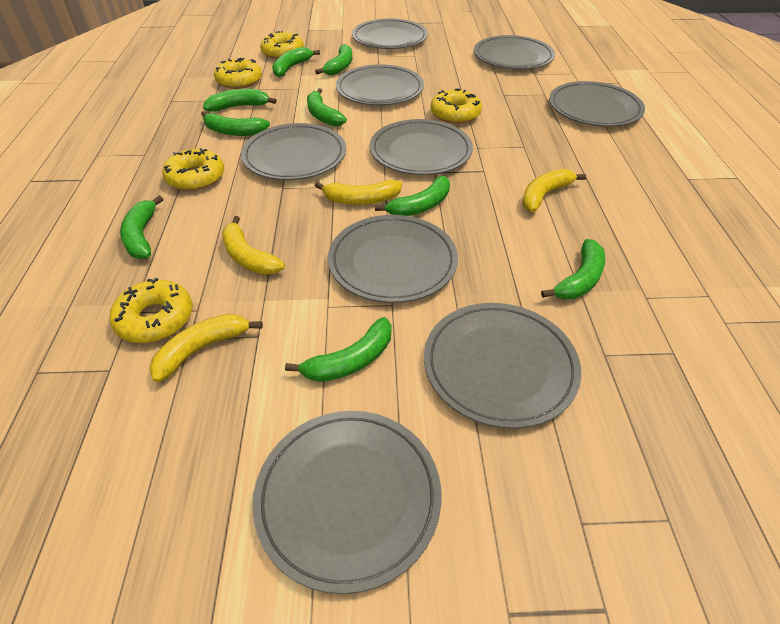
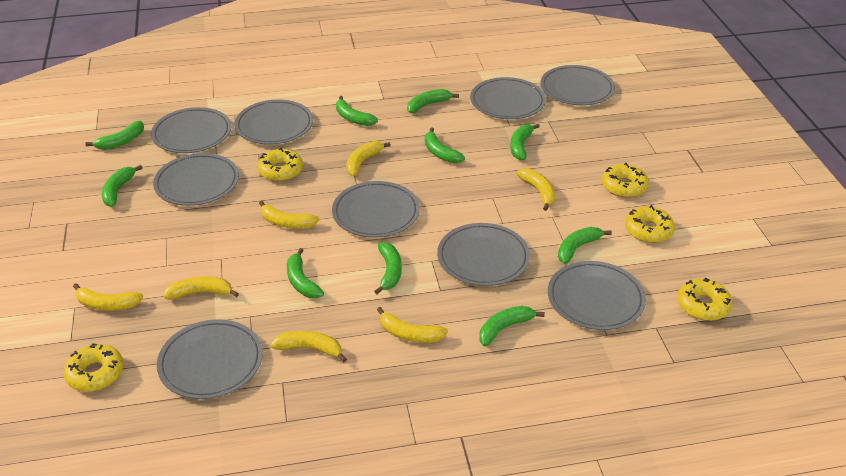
green banana: 9 -> 10
yellow banana: 4 -> 7

